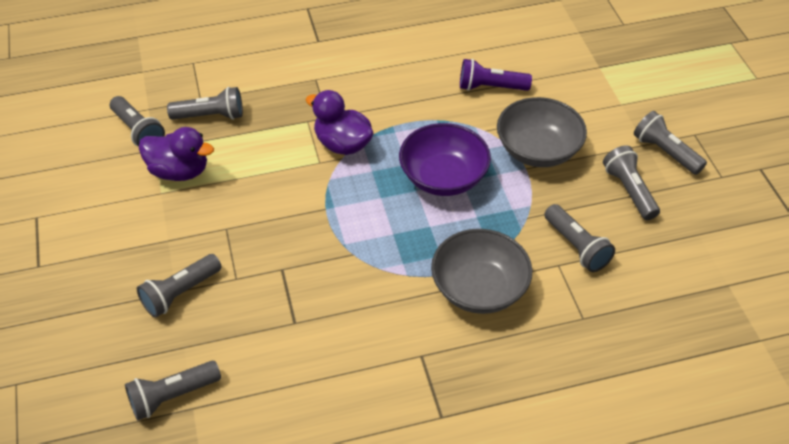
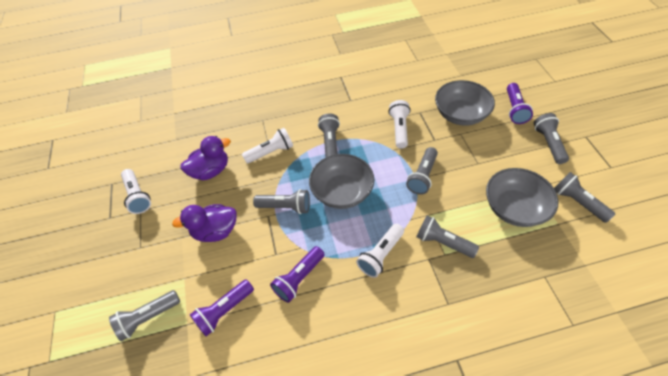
grey bowl: 2 -> 3
purple bowl: 1 -> 0
purple flashlight: 1 -> 3
white flashlight: 0 -> 4

